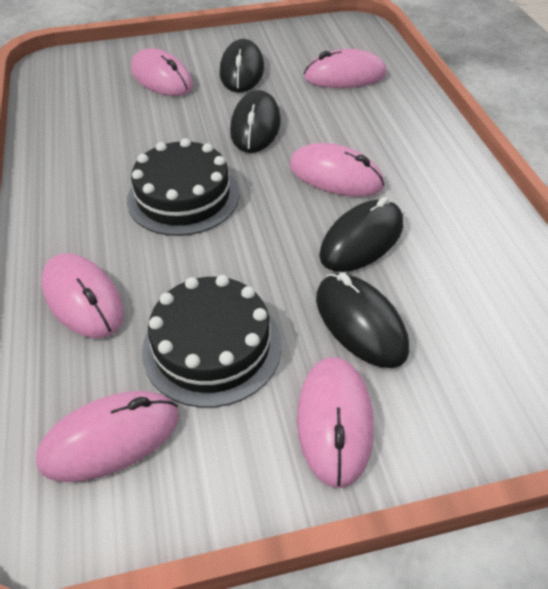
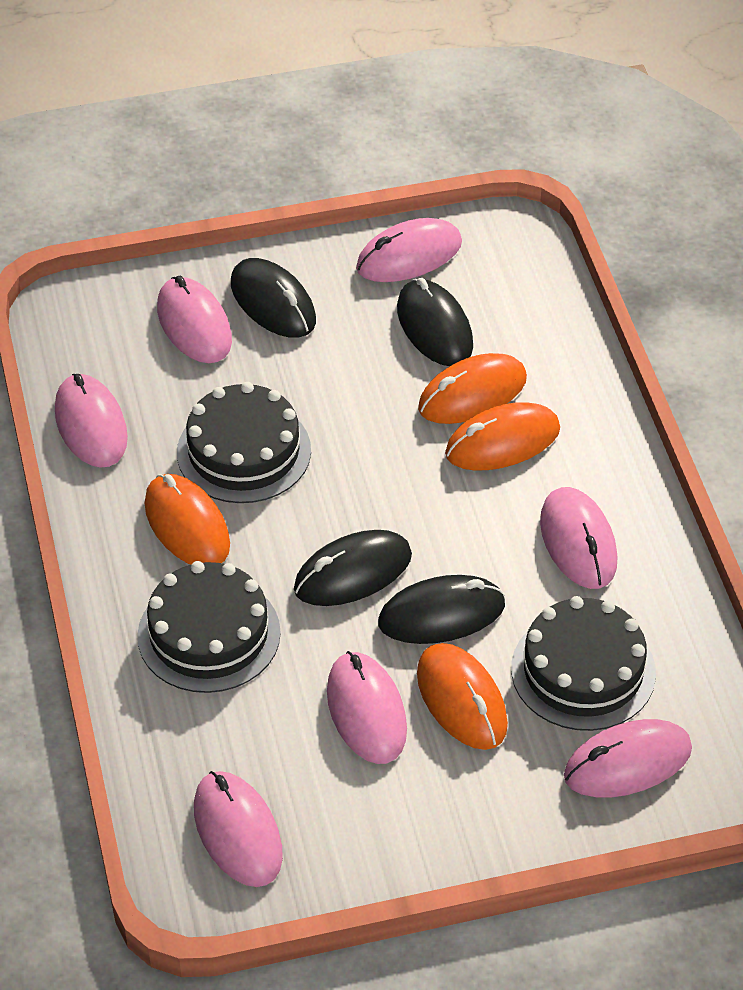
black cake: 2 -> 3
orange mouse: 0 -> 4
pink mouse: 6 -> 7

